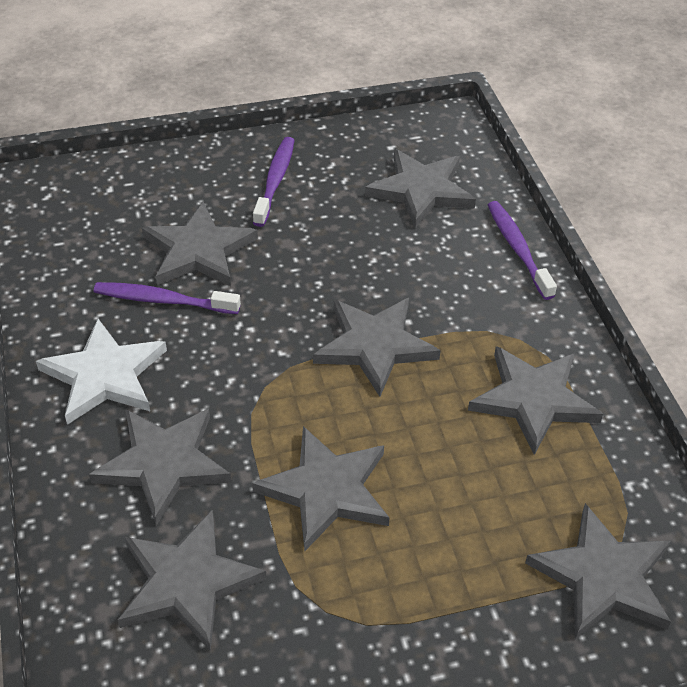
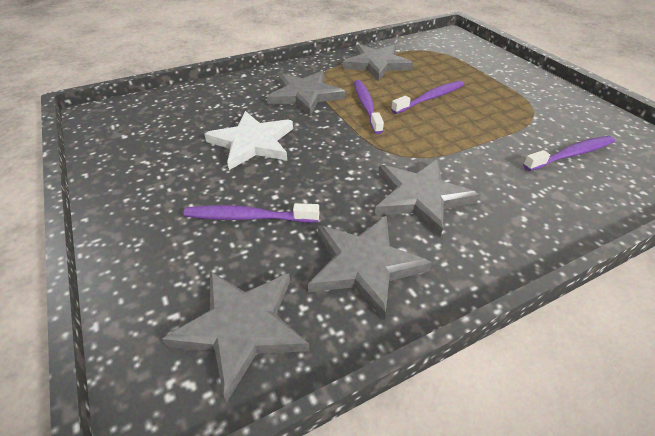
grey star: 8 -> 5
purple toothbrush: 3 -> 4

